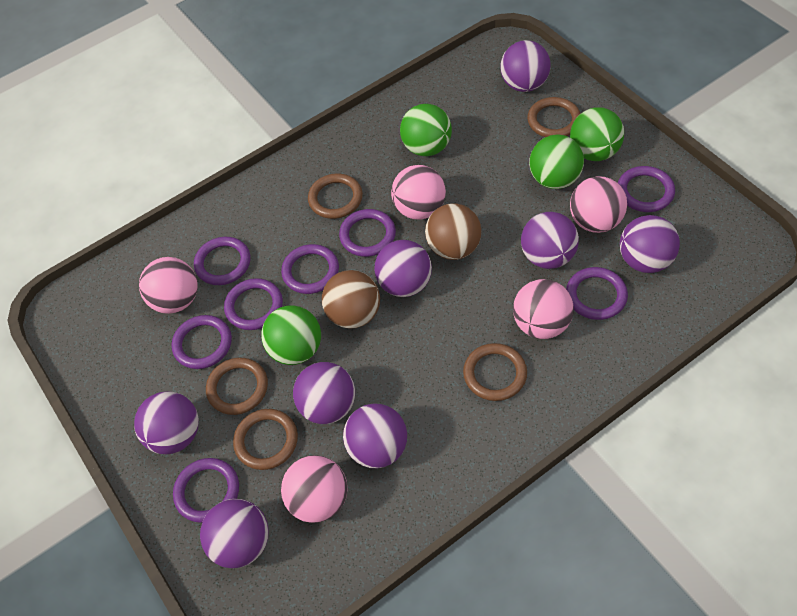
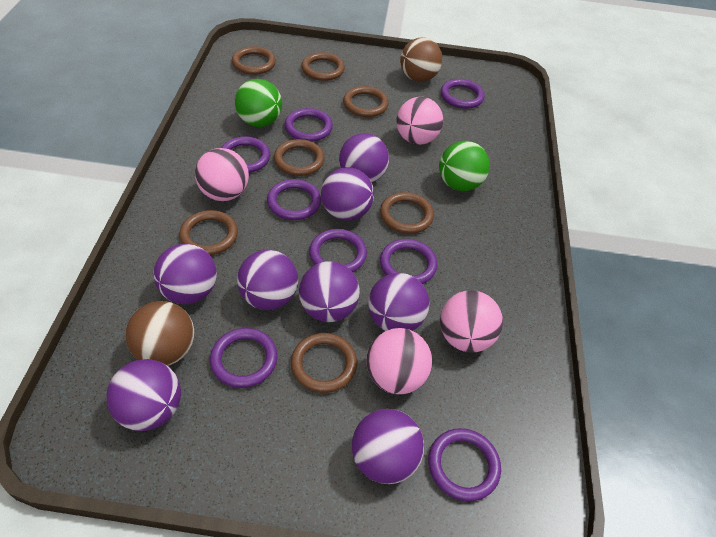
brown ring: 5 -> 7
green ball: 4 -> 2
pink ball: 5 -> 4

